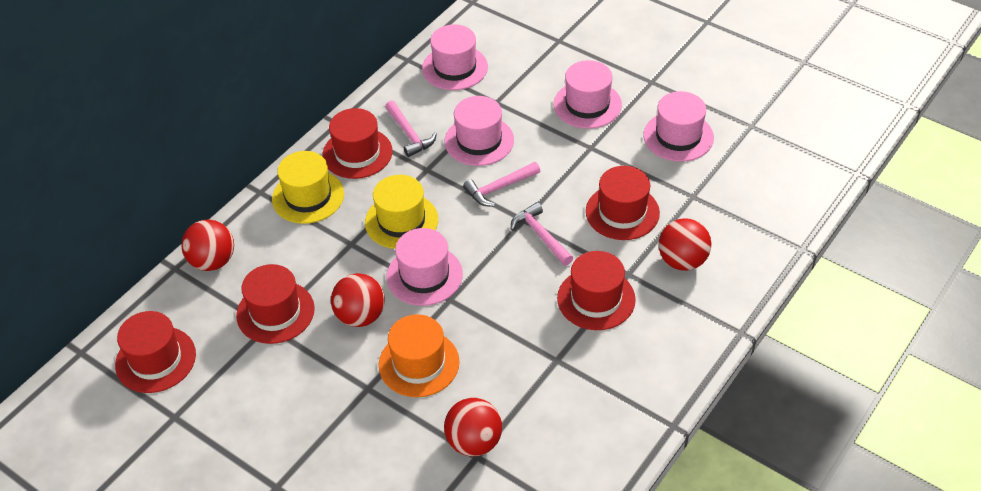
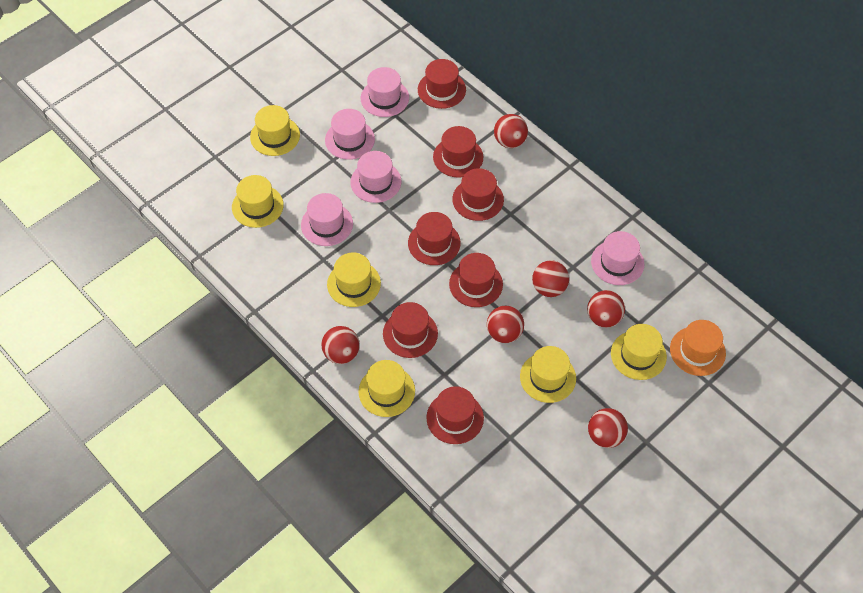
pink hammer: 3 -> 0
red ball: 4 -> 6
red hat: 5 -> 7
yellow hat: 2 -> 6

